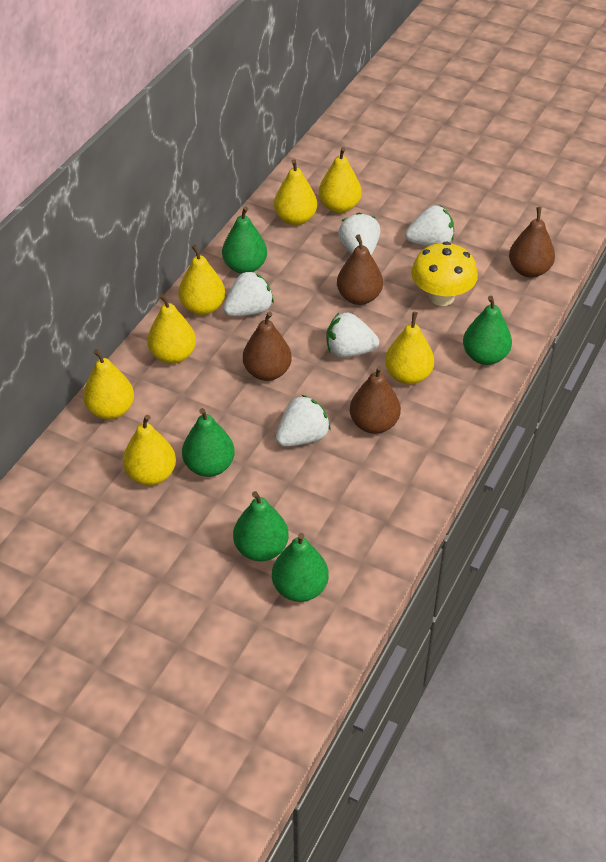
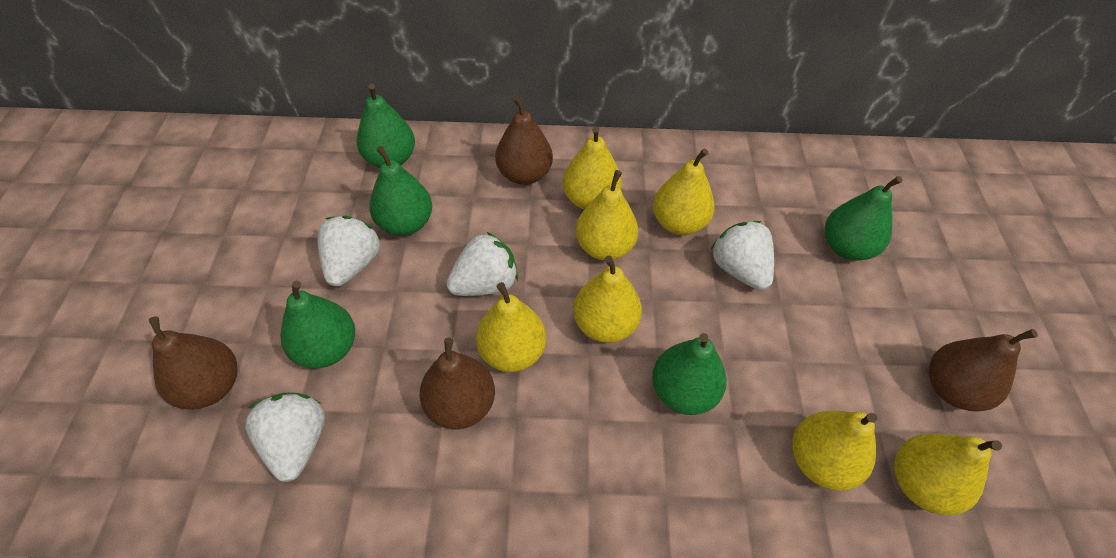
white strawberry: 5 -> 4
yellow mushroom: 1 -> 0

